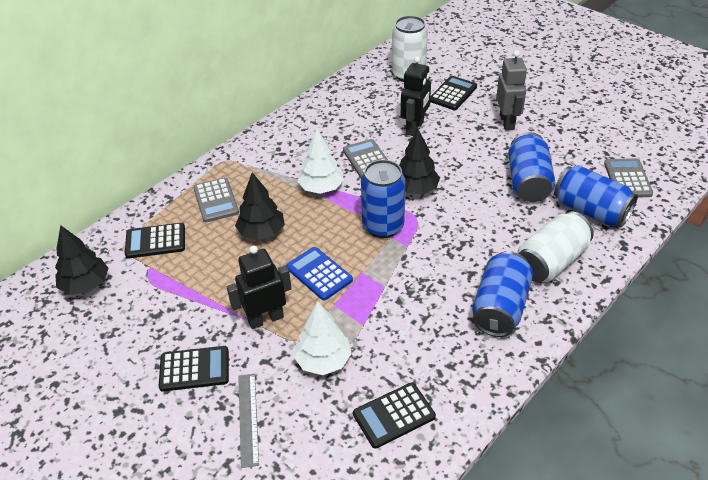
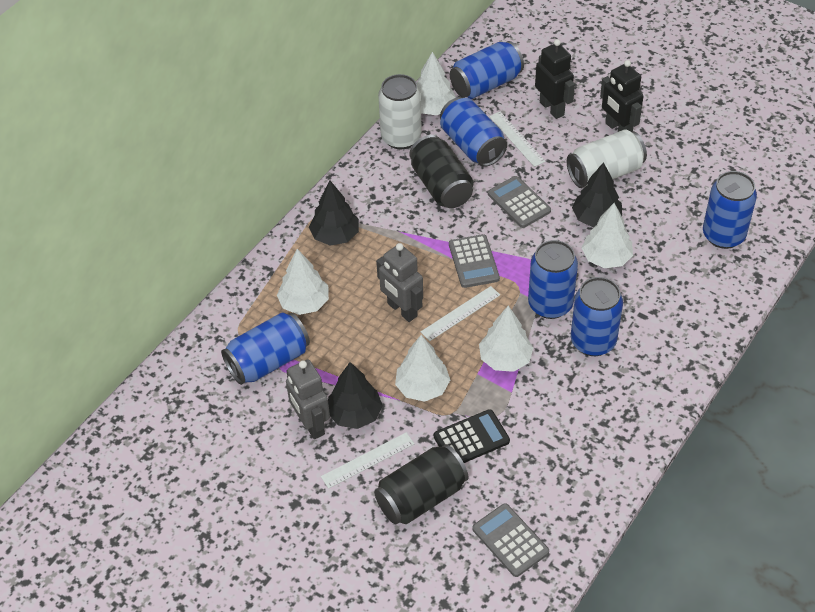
black calculator: 4 -> 1
black can: 0 -> 2
blue calculator: 1 -> 0
blue can: 4 -> 6
grey robot: 1 -> 2
grey ruler: 1 -> 0
white ruler: 0 -> 3
white tree: 2 -> 5

